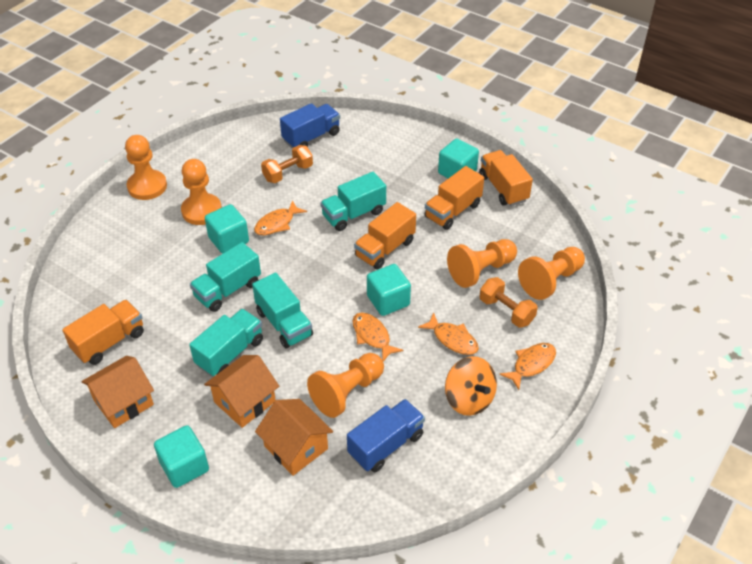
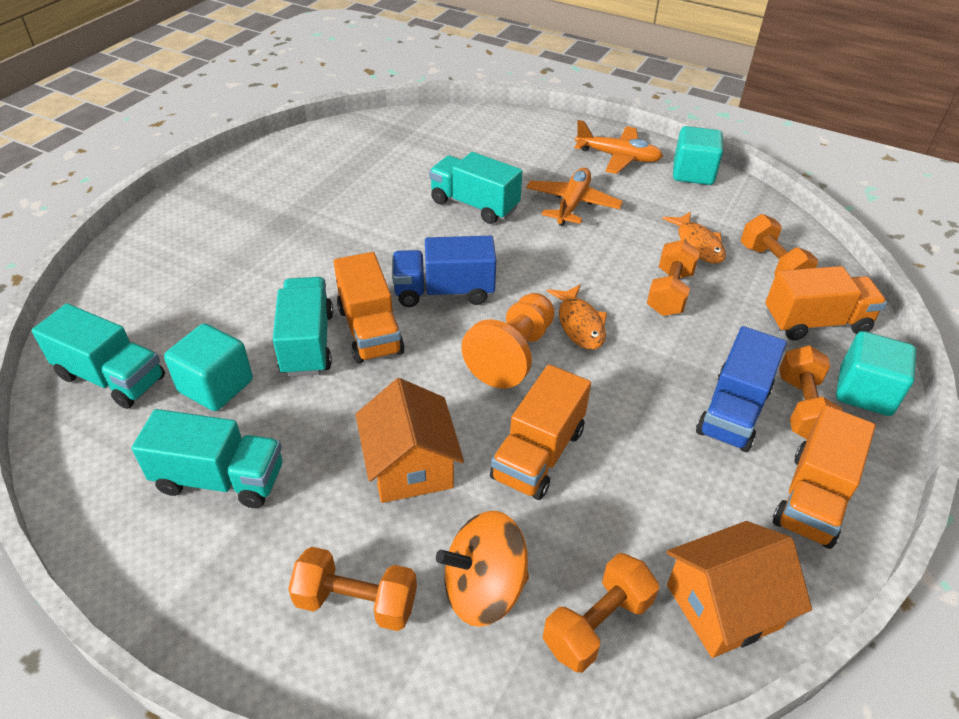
orange dumbbell: 2 -> 5
orange fish: 4 -> 2
orange house: 3 -> 2
orange pawn: 5 -> 1
orange plane: 0 -> 2
turquoise cube: 4 -> 3

